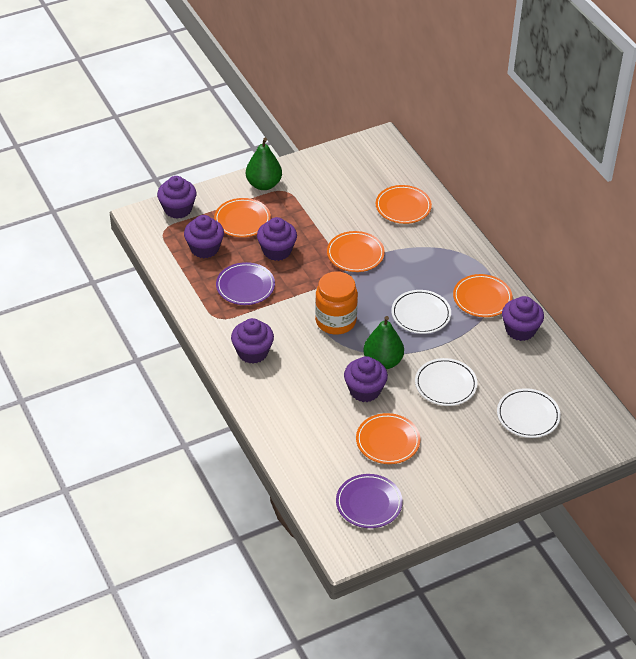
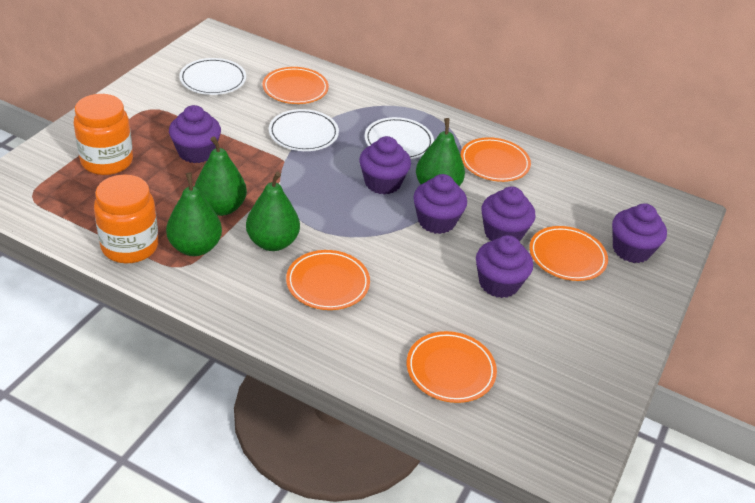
green pear: 2 -> 4
orange jar: 1 -> 2
purple plate: 2 -> 0

